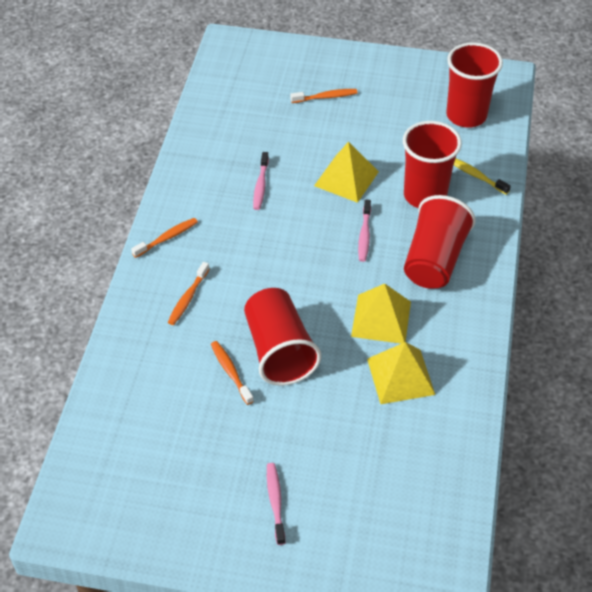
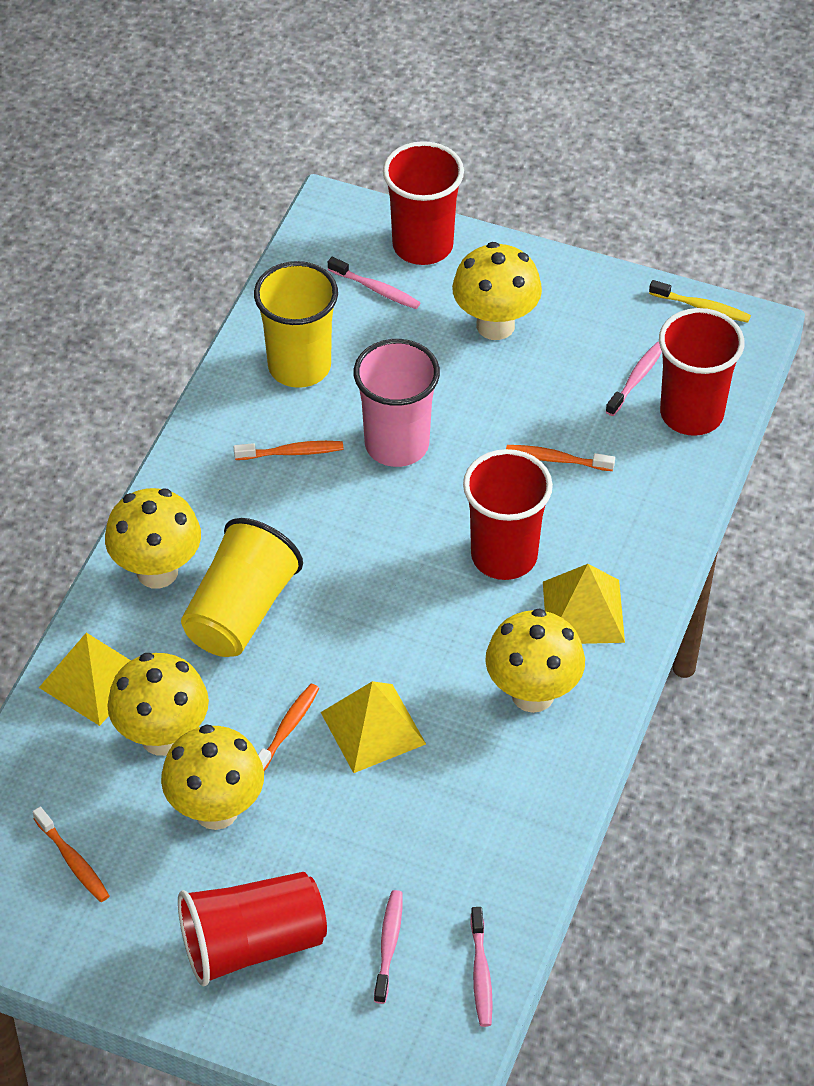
pink cup: 0 -> 1
pink toothbrush: 3 -> 4
yellow cup: 0 -> 2
yellow mushroom: 0 -> 5

